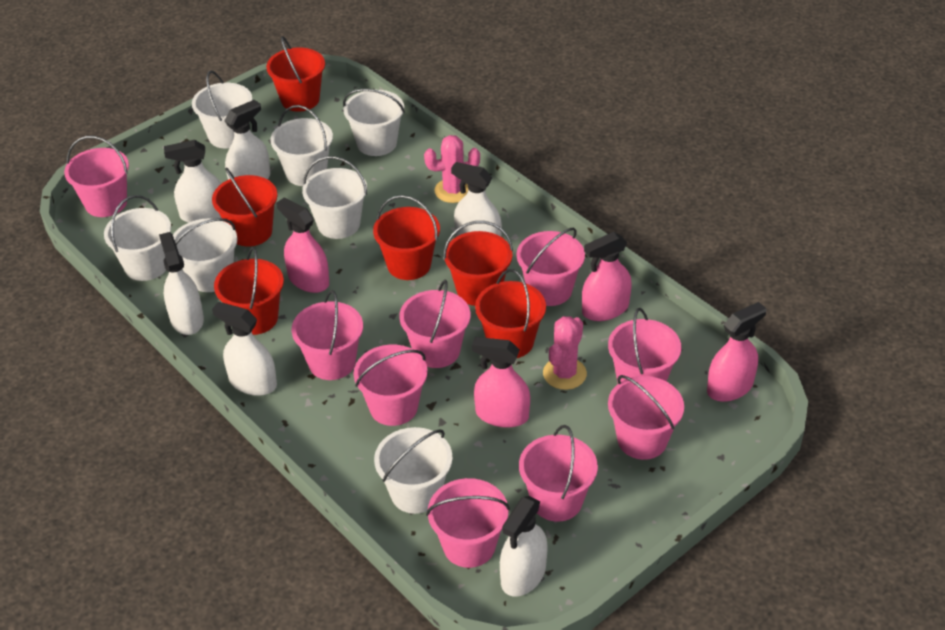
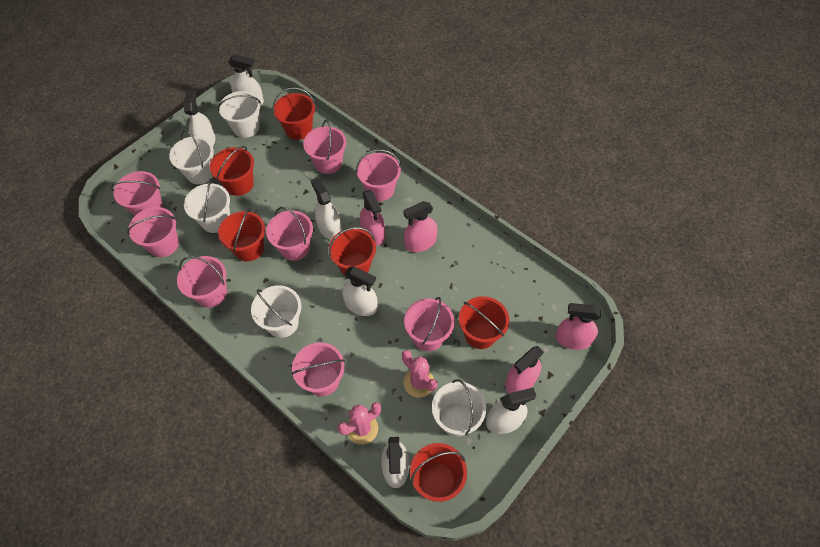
pink bucket: 9 -> 8
white bucket: 7 -> 5

